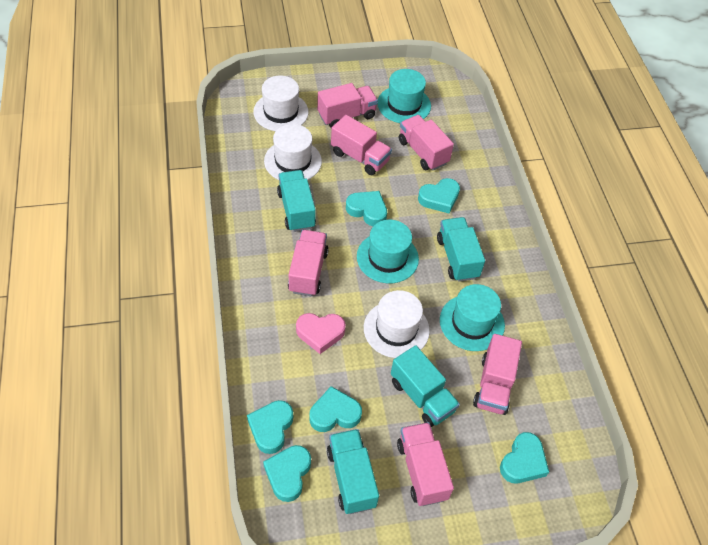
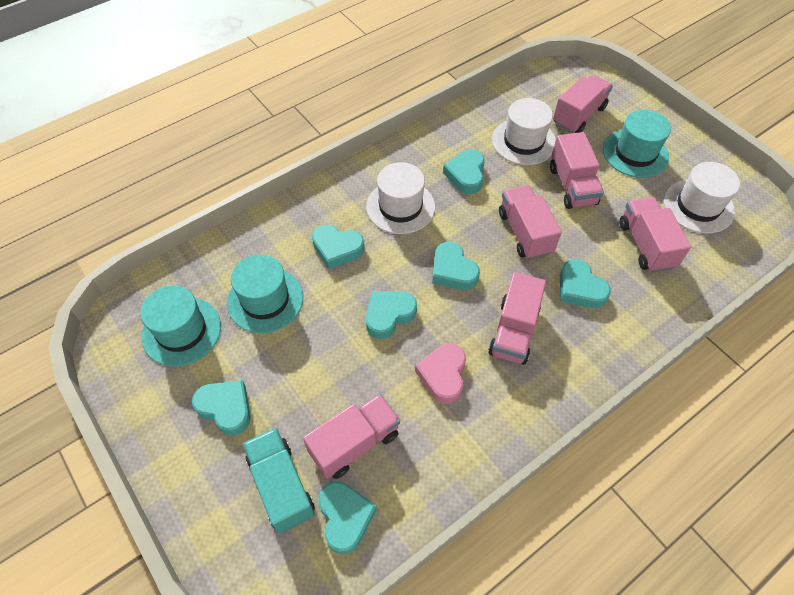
turquoise heart: 6 -> 7
turquoise truck: 4 -> 1

